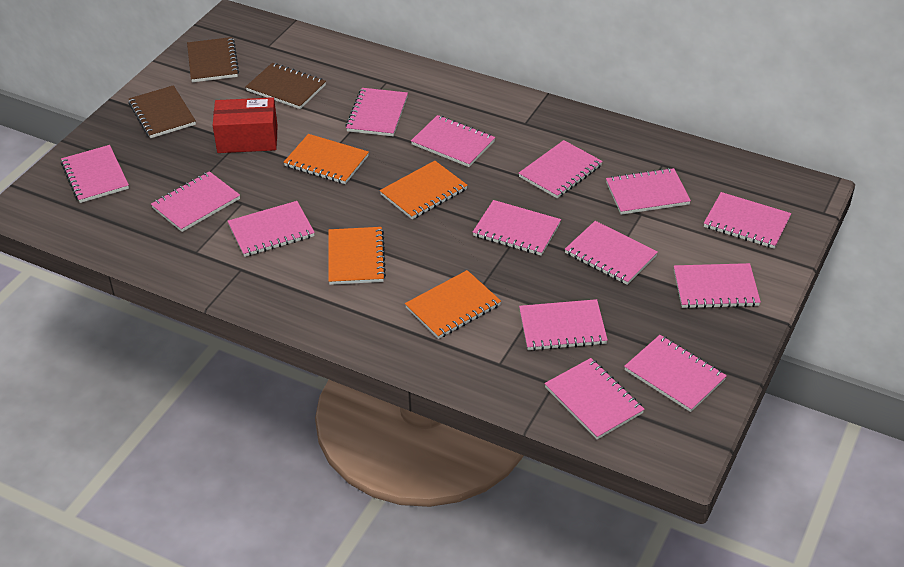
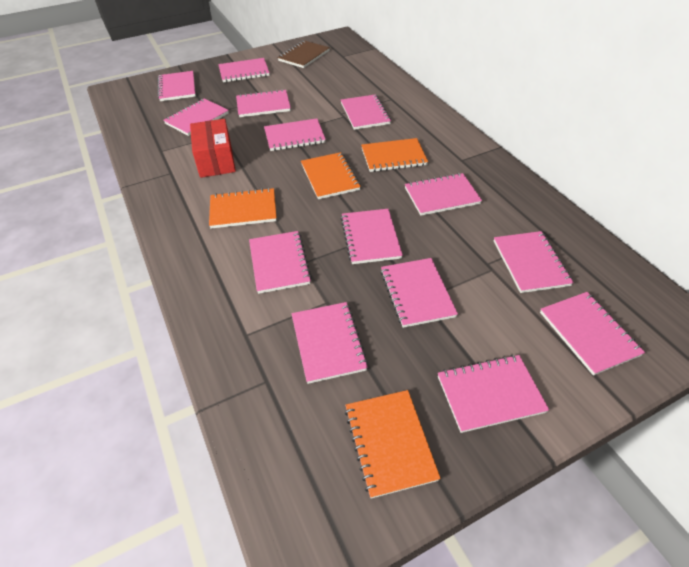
brown notebook: 3 -> 1

